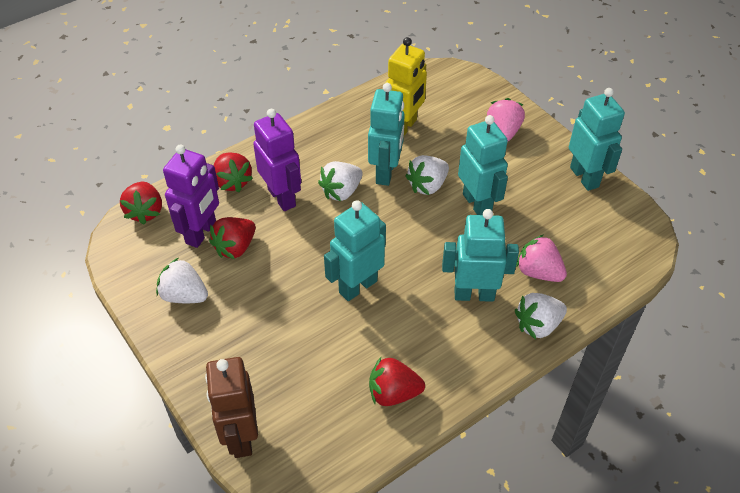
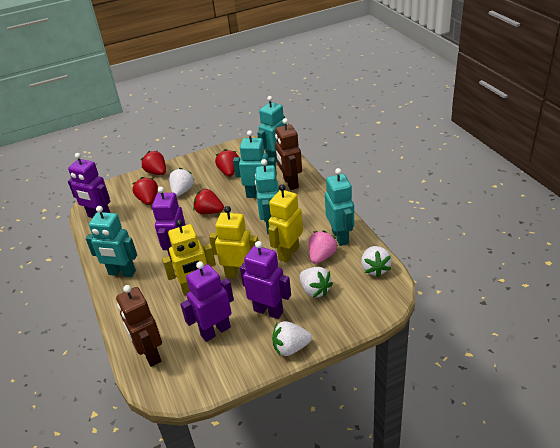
brown robot: 1 -> 2
pink strawberry: 2 -> 1
purple robot: 2 -> 4
yellow robot: 1 -> 3

